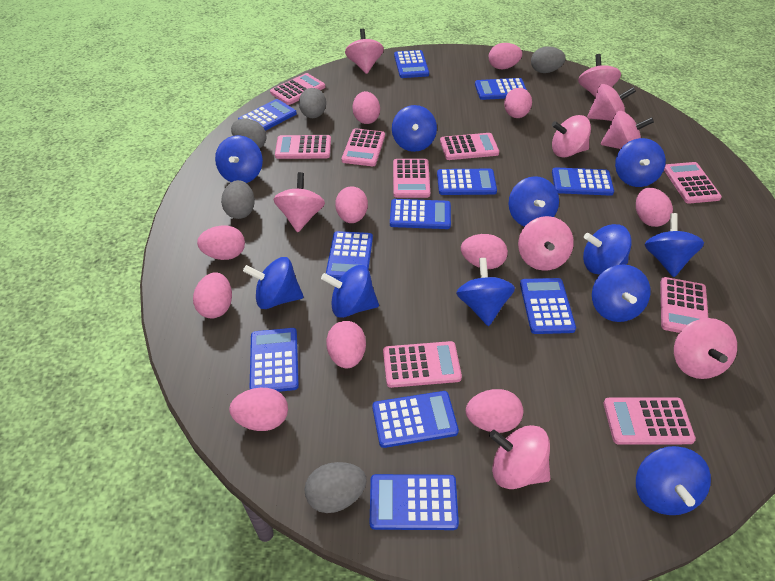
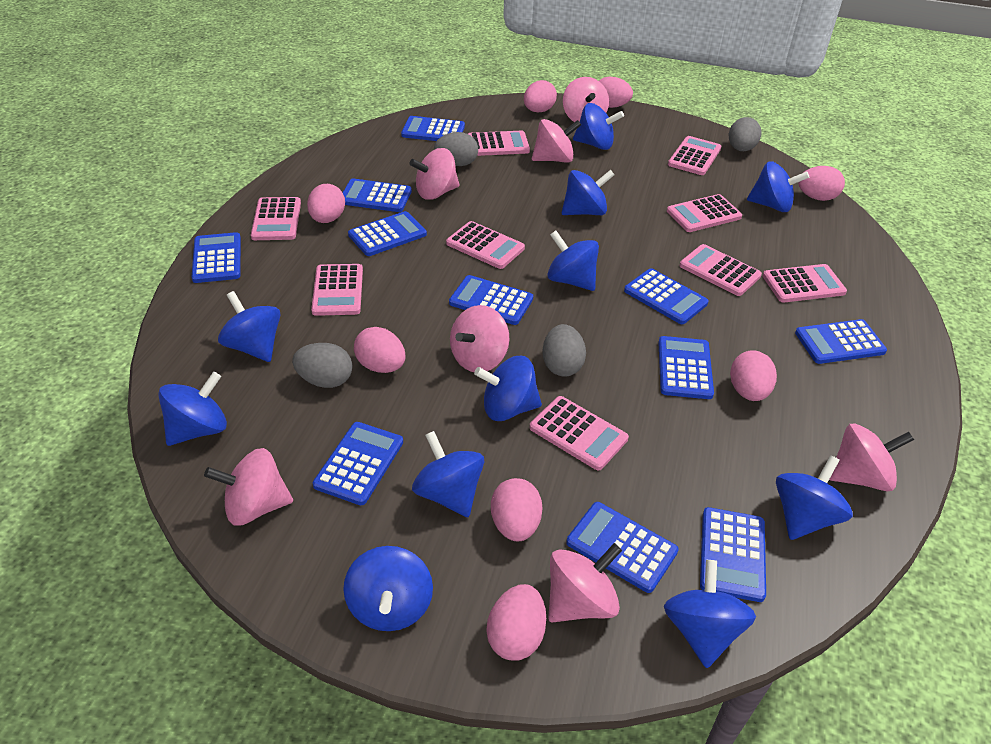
grey egg: 5 -> 4
pink egg: 11 -> 8
pink spinning top: 9 -> 7

